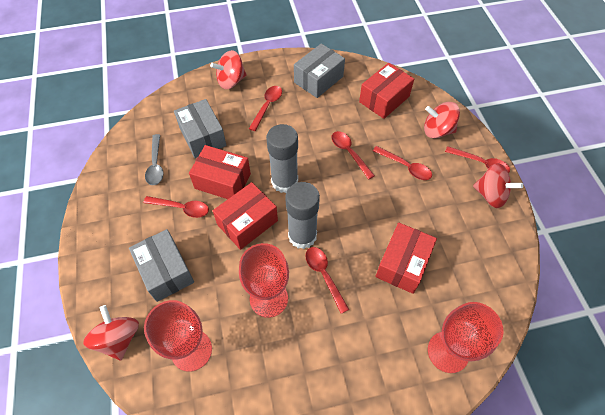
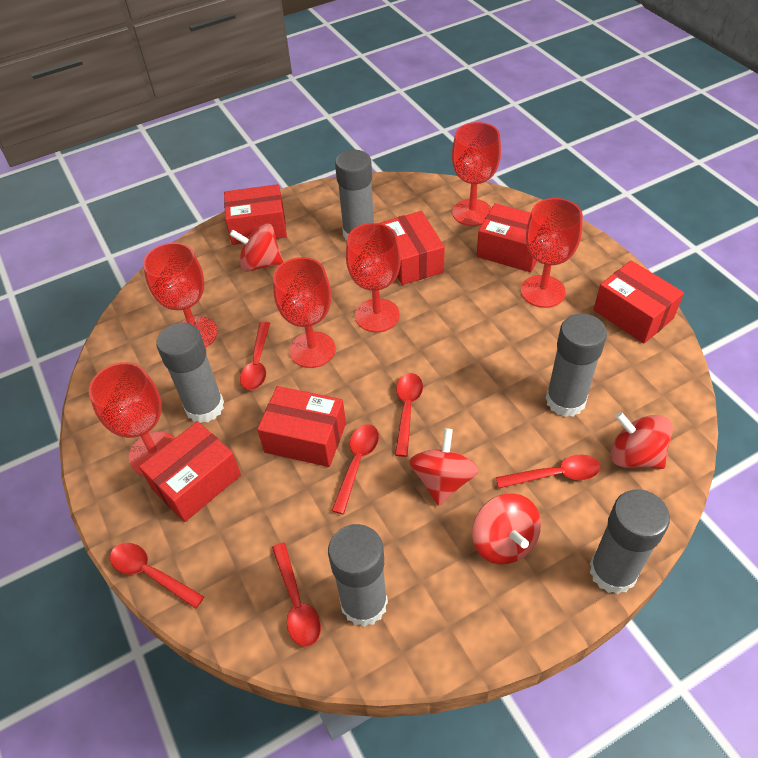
grey box: 3 -> 0
grey glue stick: 2 -> 5
grey spoon: 1 -> 0
red box: 4 -> 6
red goblet: 3 -> 6

